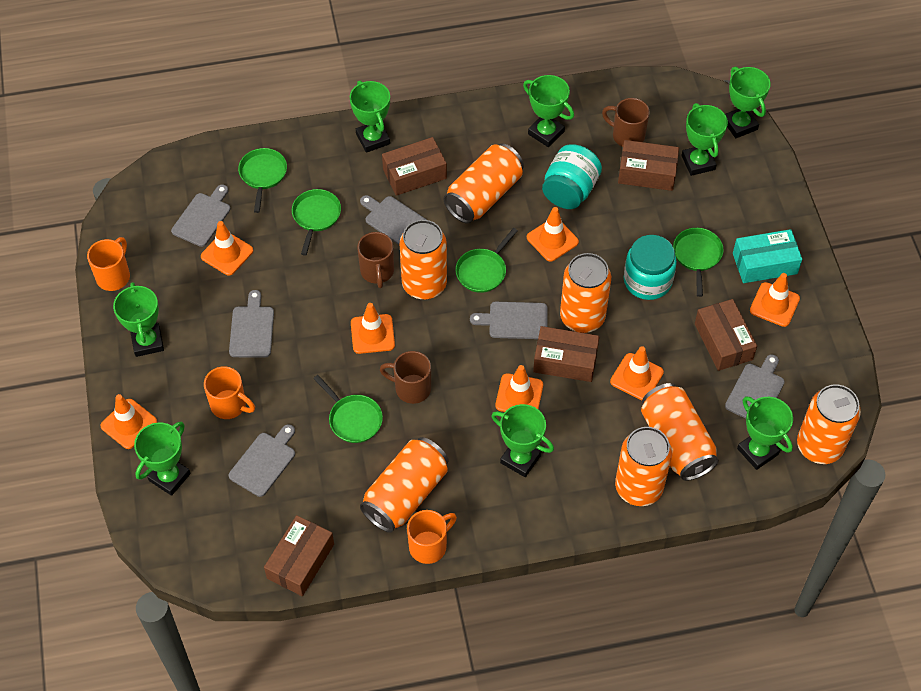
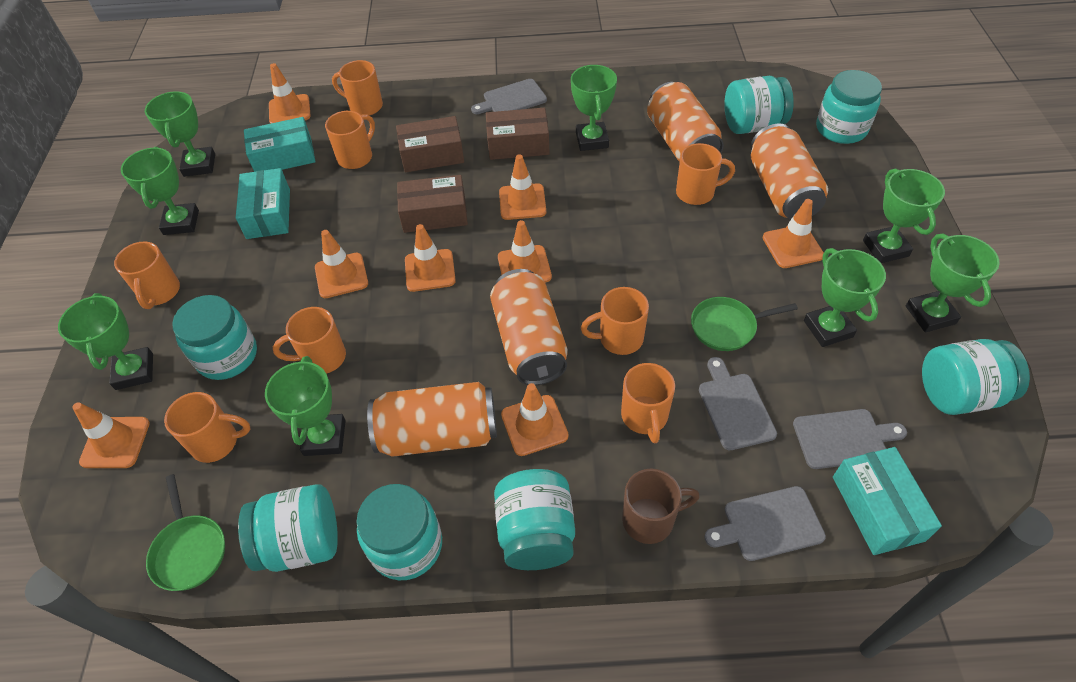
brown box: 5 -> 3
brown mug: 3 -> 1
green pan: 5 -> 2
grey cutting board: 6 -> 4
orange can: 7 -> 4
orange mug: 3 -> 8
orange traffic cone: 7 -> 8
turquoise box: 1 -> 3
turquoise jar: 2 -> 7

